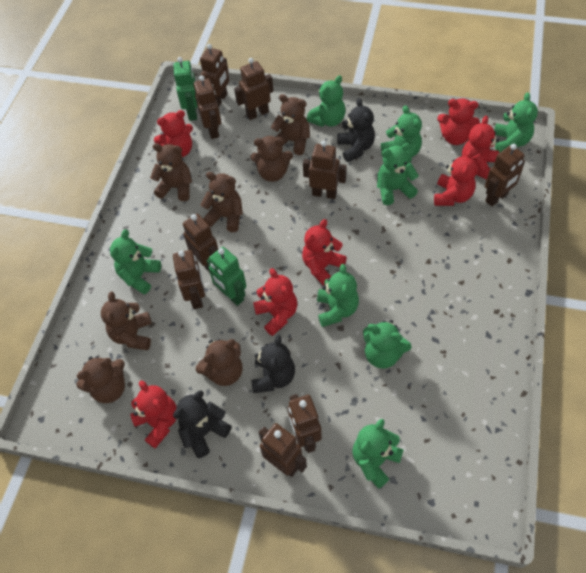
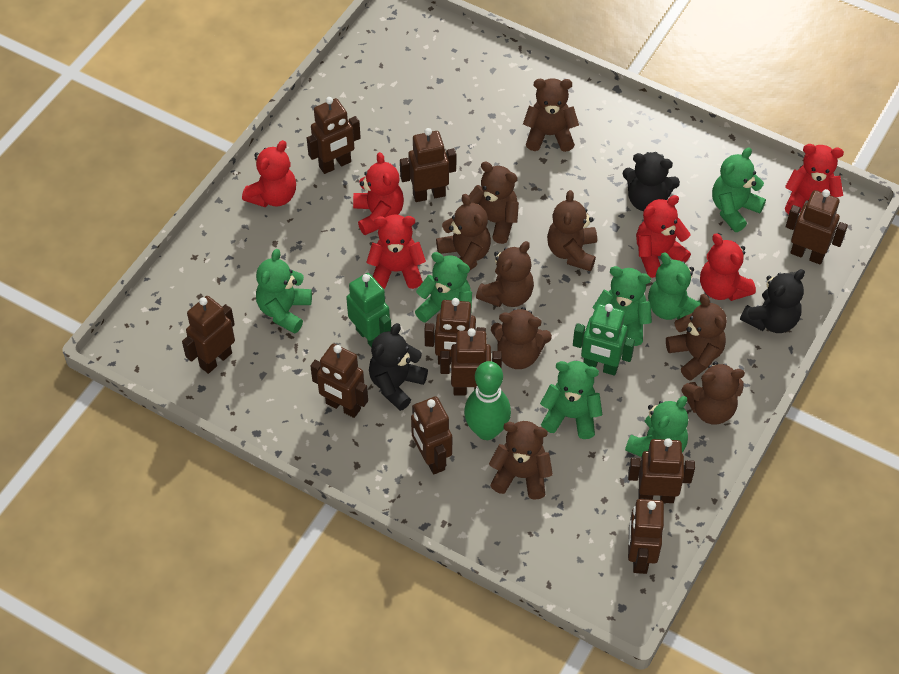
brown robot: 9 -> 10
brown teddy bear: 7 -> 9
green bowling pin: 0 -> 1
green teddy bear: 8 -> 7
red teddy bear: 7 -> 6

